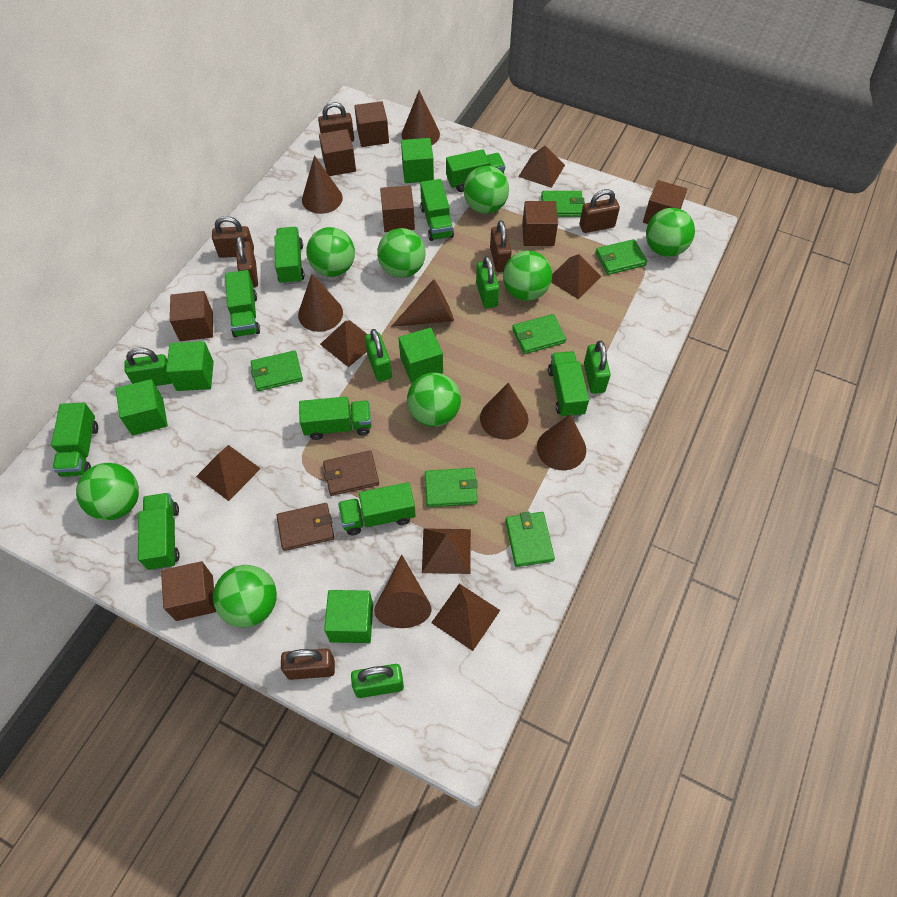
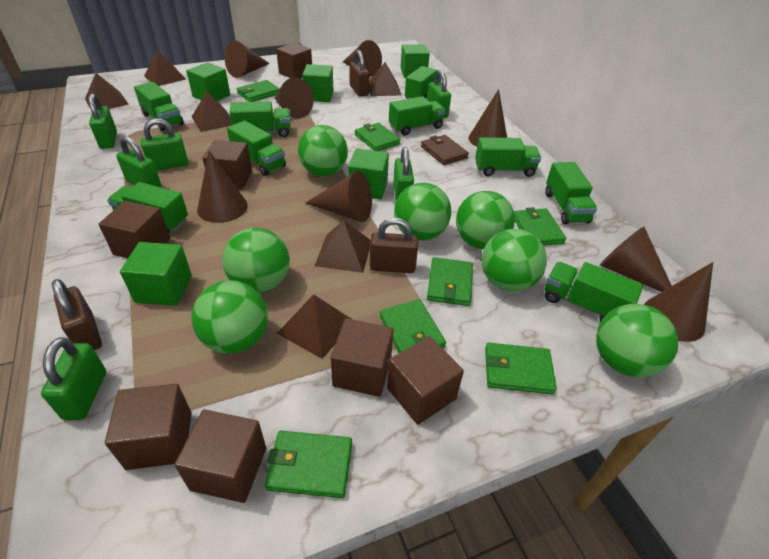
brown cone: 7 -> 8
brown padlock: 6 -> 3
brown wallet: 2 -> 1
green ball: 8 -> 7
green padlock: 5 -> 6
green wallet: 6 -> 7

